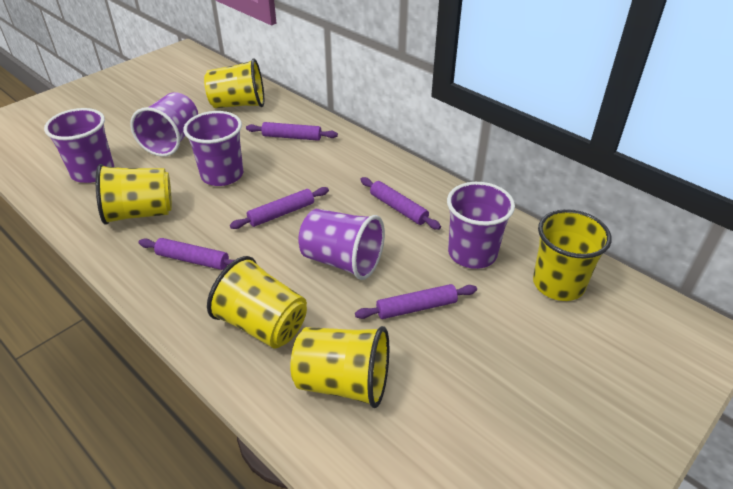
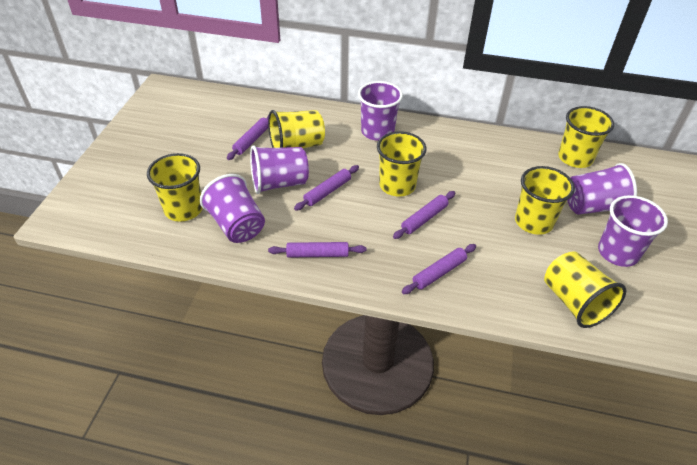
yellow cup: 5 -> 6

